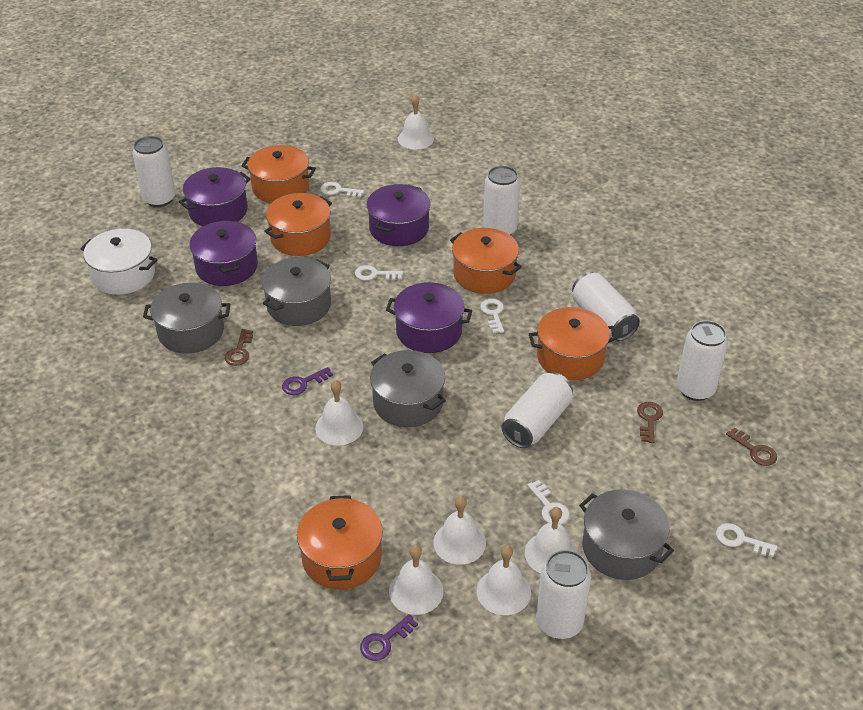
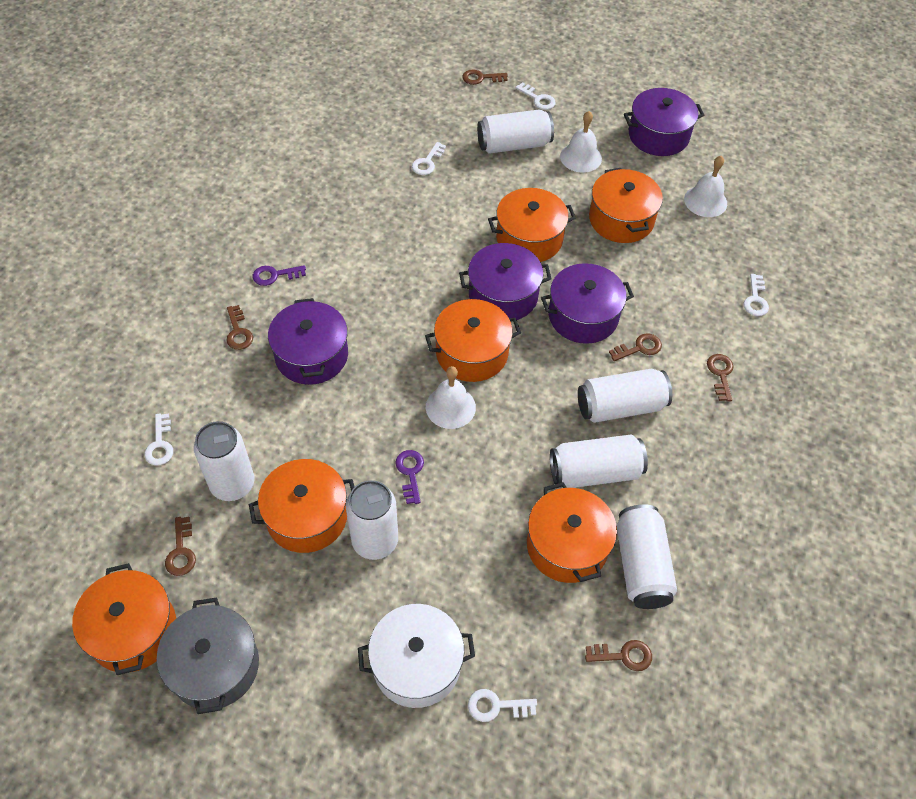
brown key: 3 -> 6
grey pot: 4 -> 1
orange pot: 5 -> 6
white bell: 6 -> 3

